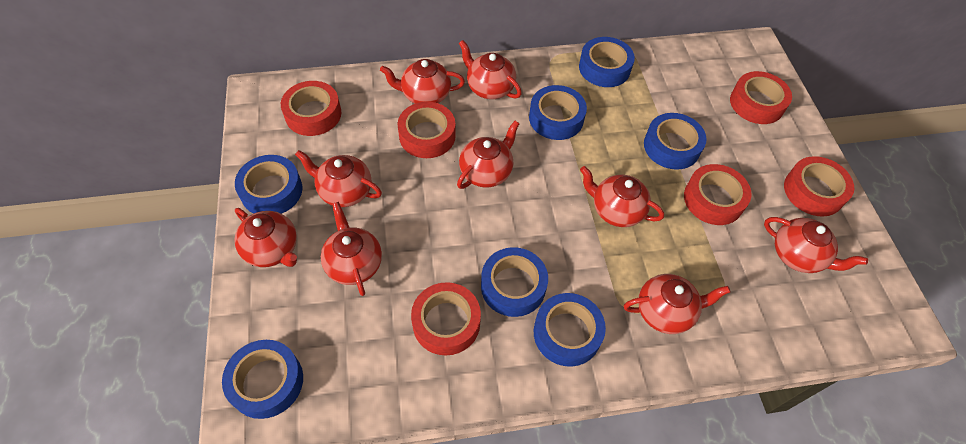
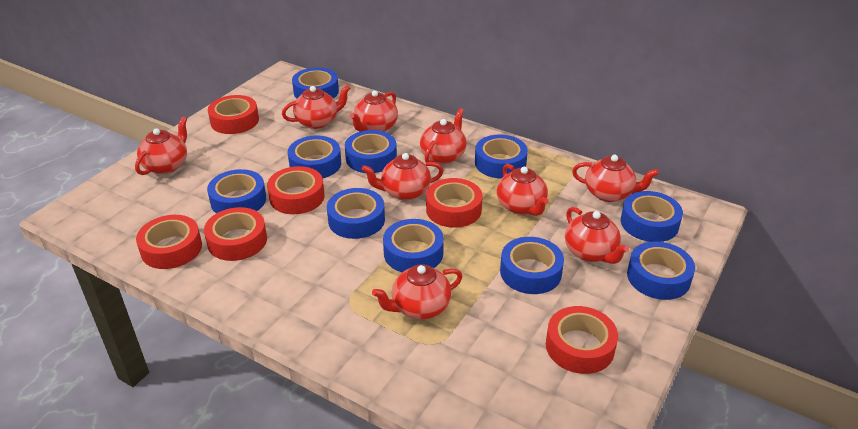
blue tape: 7 -> 10

